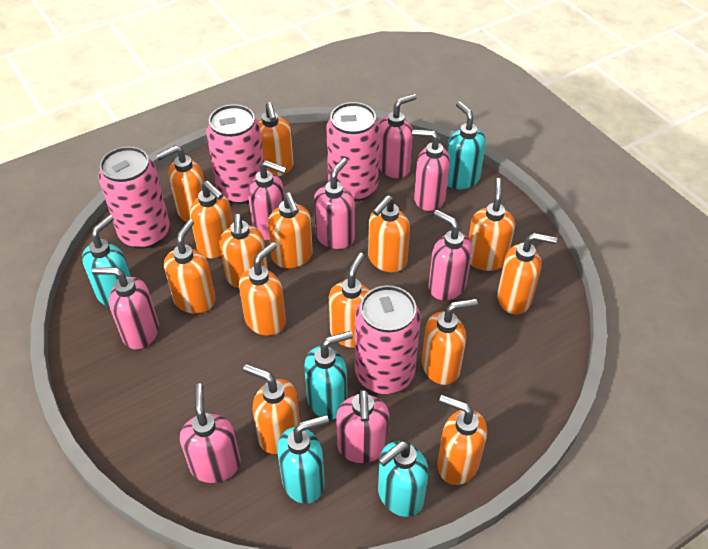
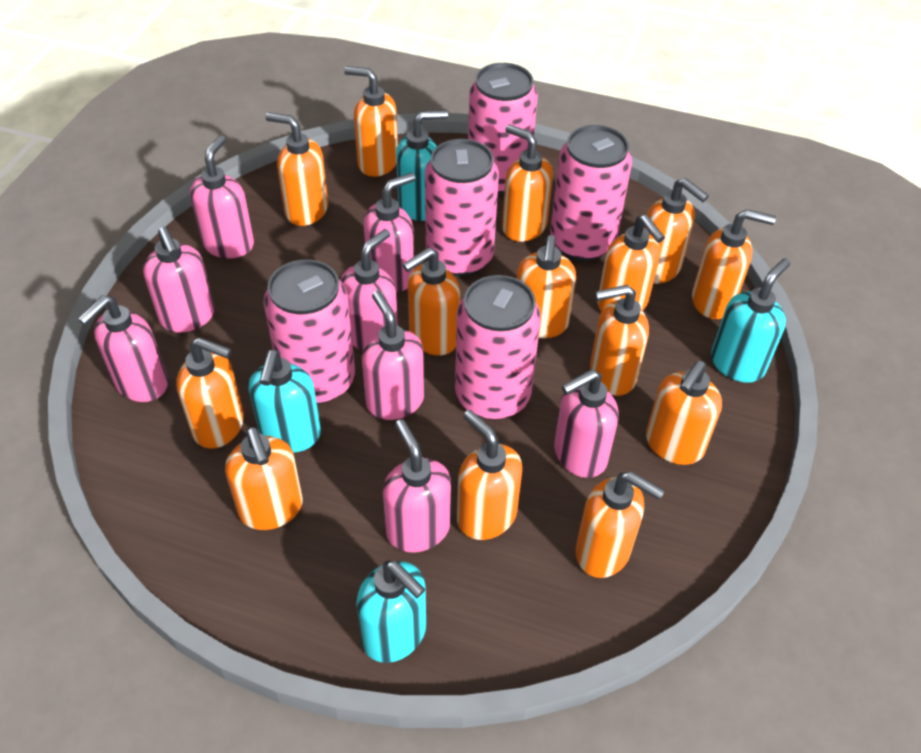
pink can: 4 -> 5
turquoise soap dispenser: 5 -> 4

